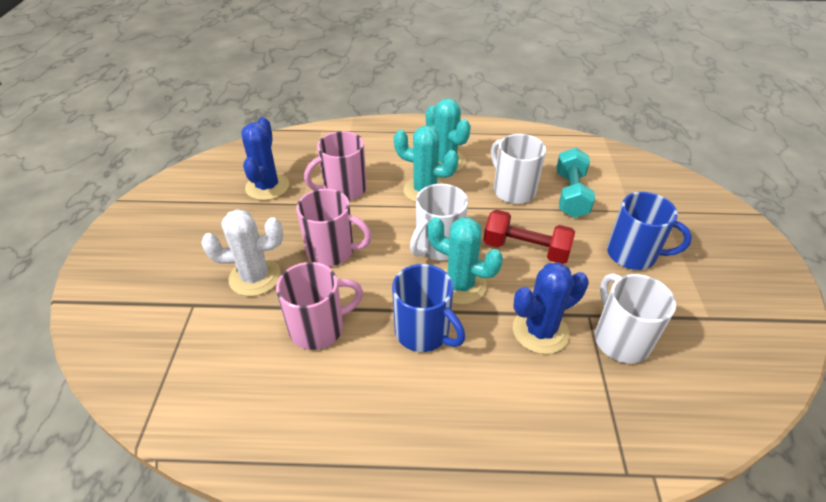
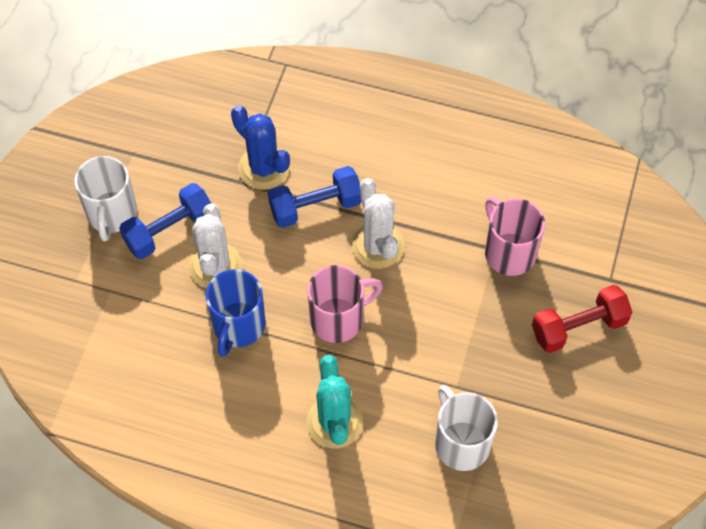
blue cactus: 2 -> 1
blue dumbbell: 0 -> 2
blue mug: 2 -> 1
pink mug: 3 -> 2
turquoise cactus: 3 -> 1
turquoise dumbbell: 1 -> 0
white cactus: 1 -> 2
white mug: 3 -> 2

